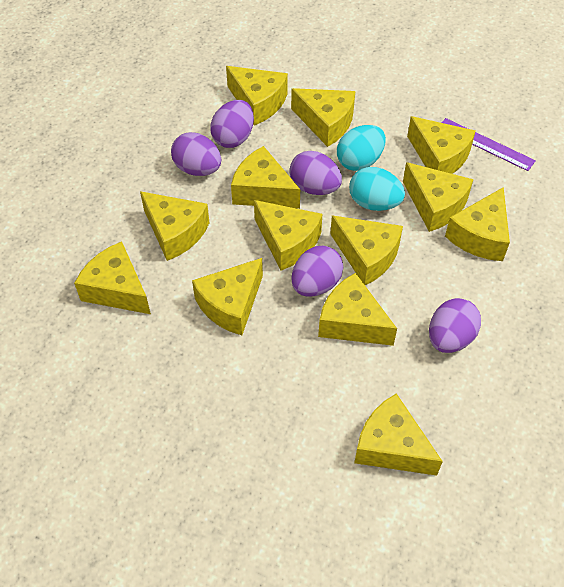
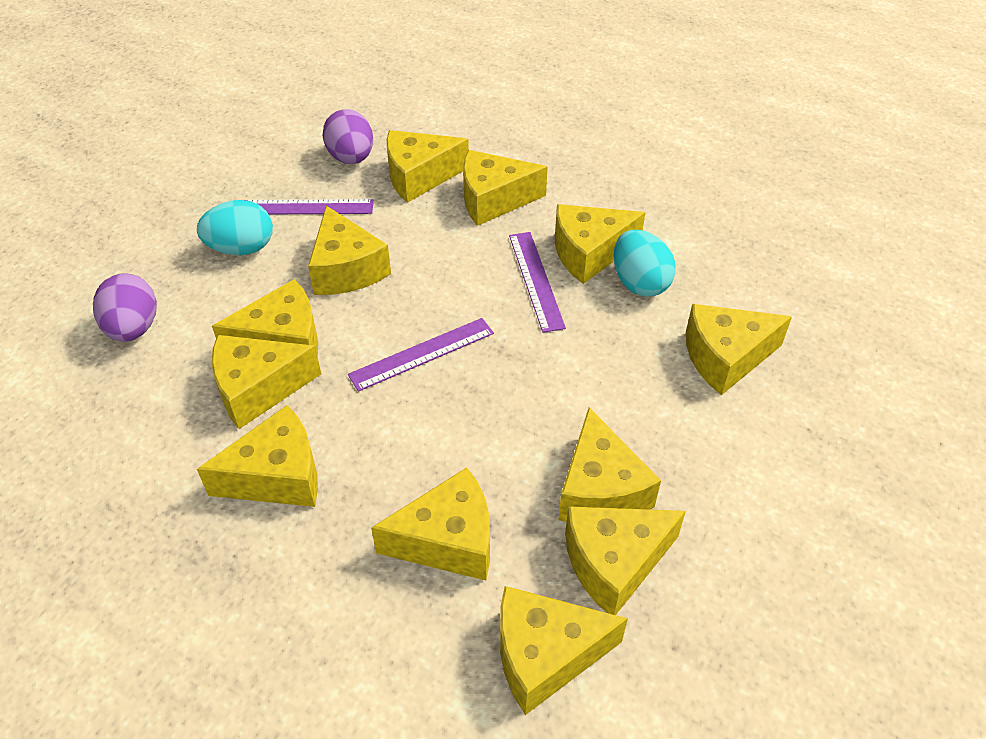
purple egg: 5 -> 2
purple ruler: 1 -> 3
yellow cheese: 13 -> 12

